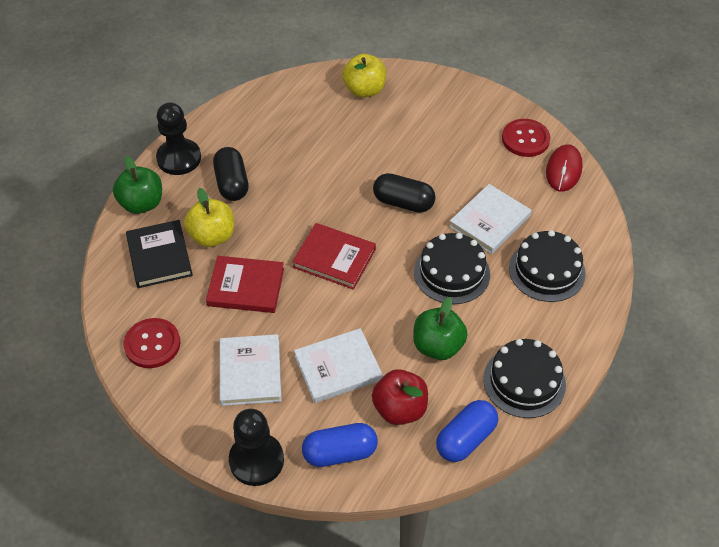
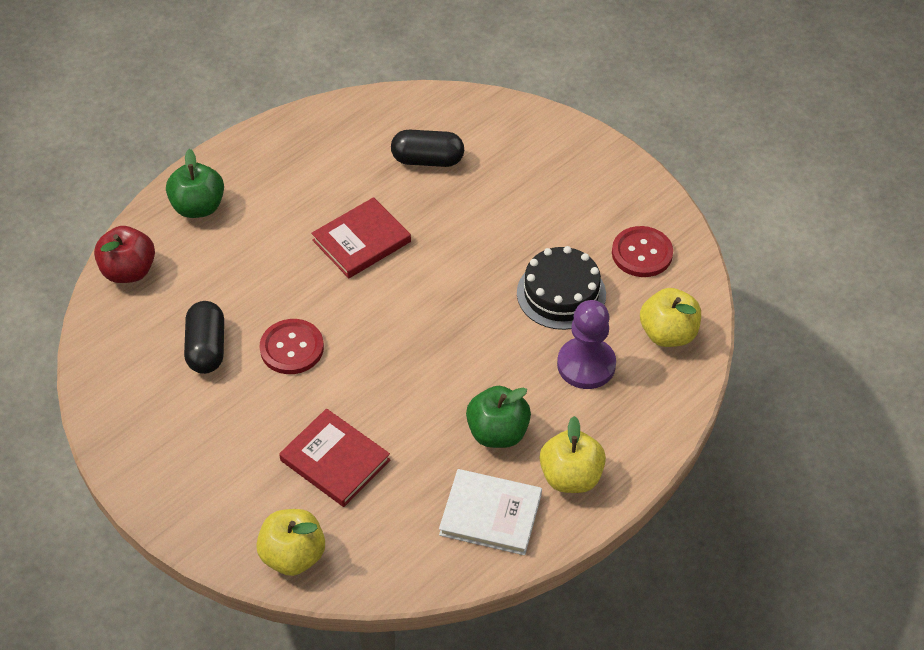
black book: 1 -> 0
black cake: 3 -> 1
black pawn: 2 -> 0
blue capsule: 2 -> 0
purple pawn: 0 -> 1
red mouse: 1 -> 0
white book: 3 -> 1
yellow apple: 2 -> 3

